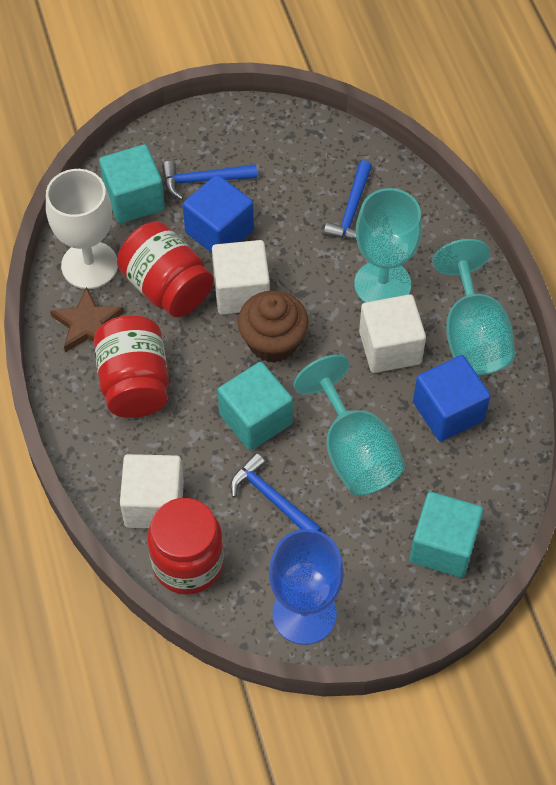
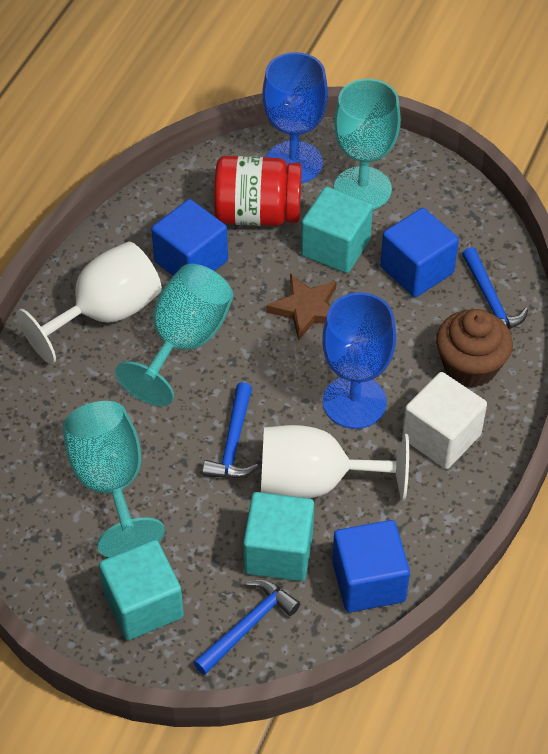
blue cube: 2 -> 3
blue goblet: 1 -> 2
red jar: 3 -> 1
white cube: 3 -> 1
white goblet: 1 -> 2

